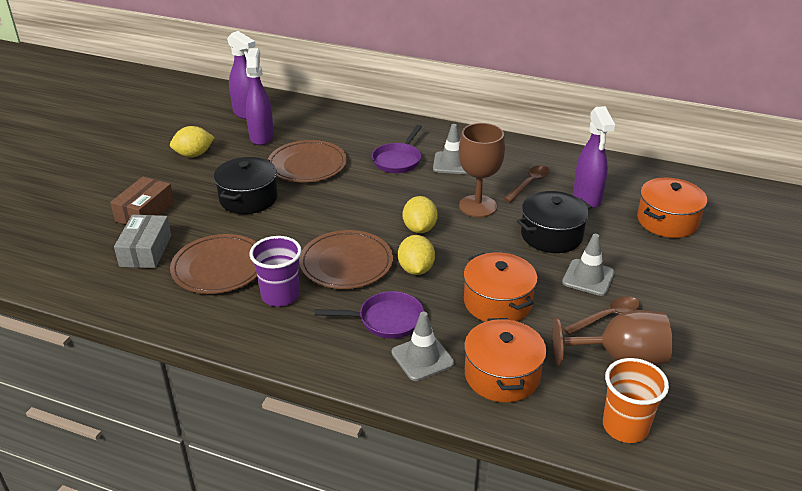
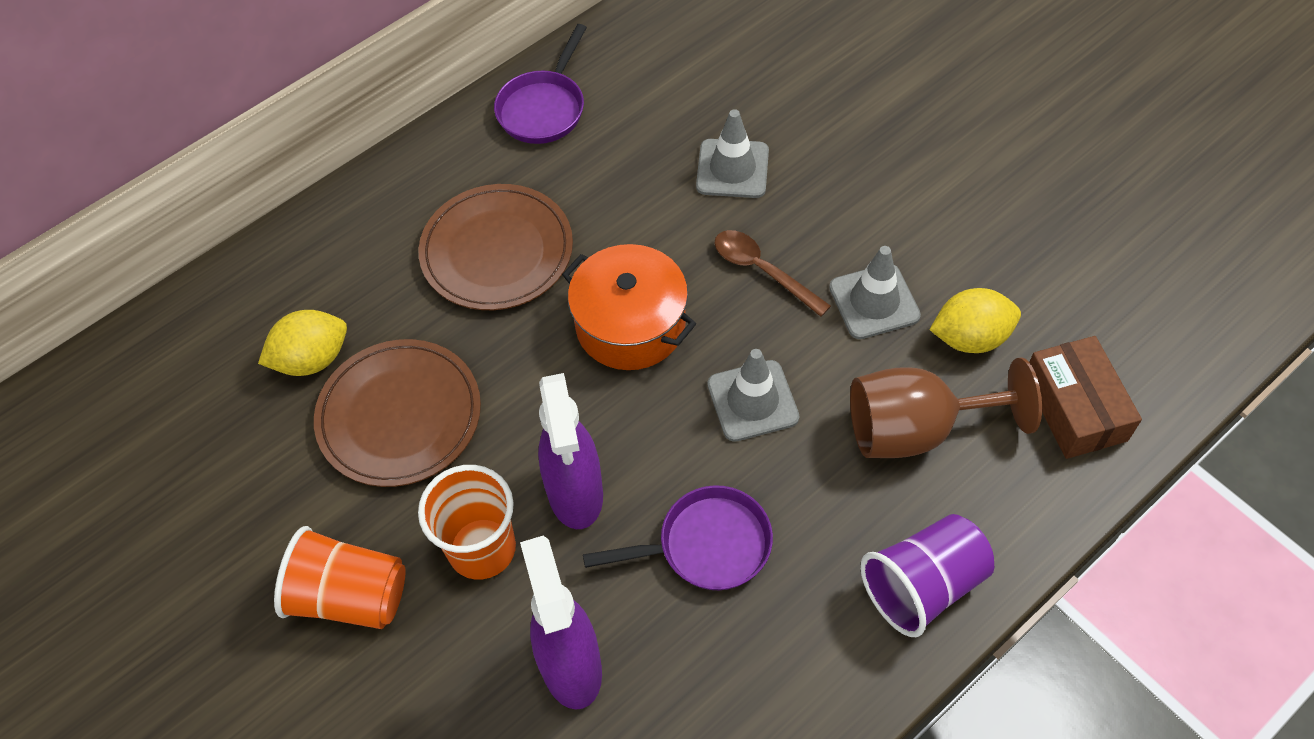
black pot: 2 -> 0
brown goblet: 2 -> 1
brown plate: 3 -> 2
brown spoon: 2 -> 1
grey box: 1 -> 0
orange cup: 1 -> 2
orange pot: 3 -> 1
purple spray bottle: 3 -> 2
yellow lemon: 3 -> 2

